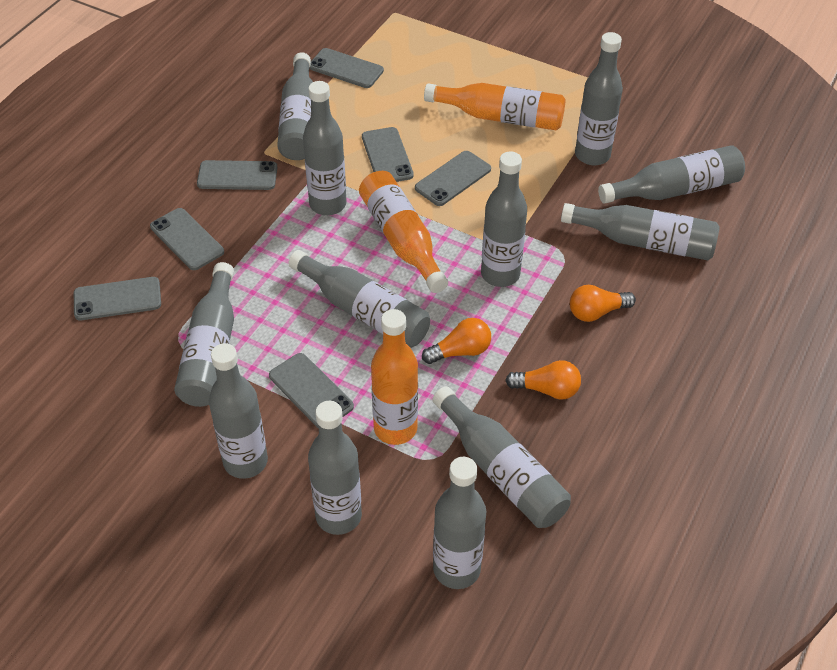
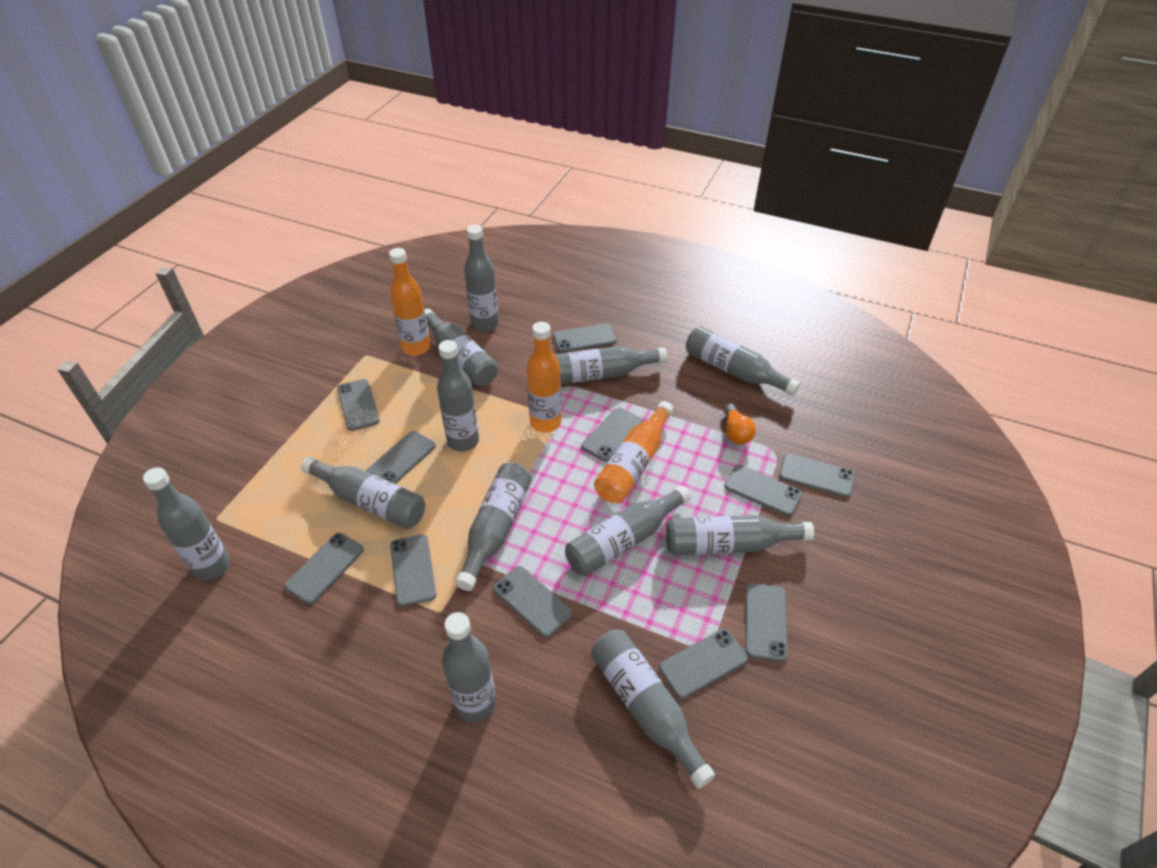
grey phone: 7 -> 11
orange light bulb: 3 -> 1

